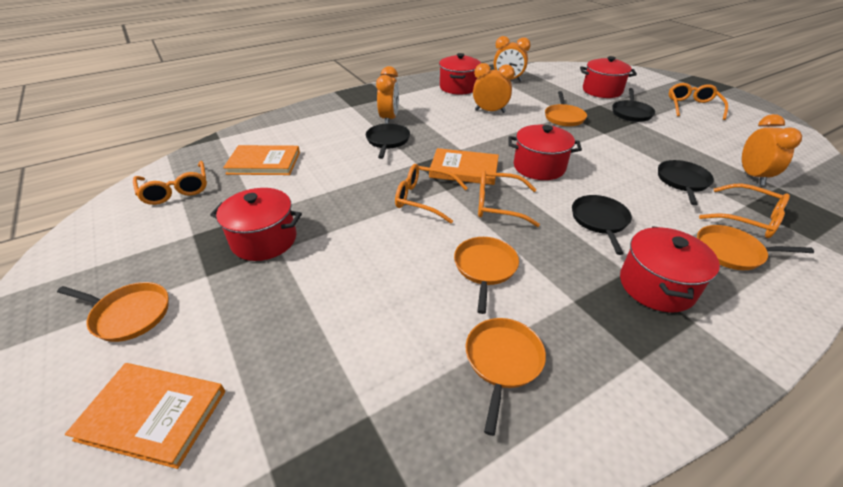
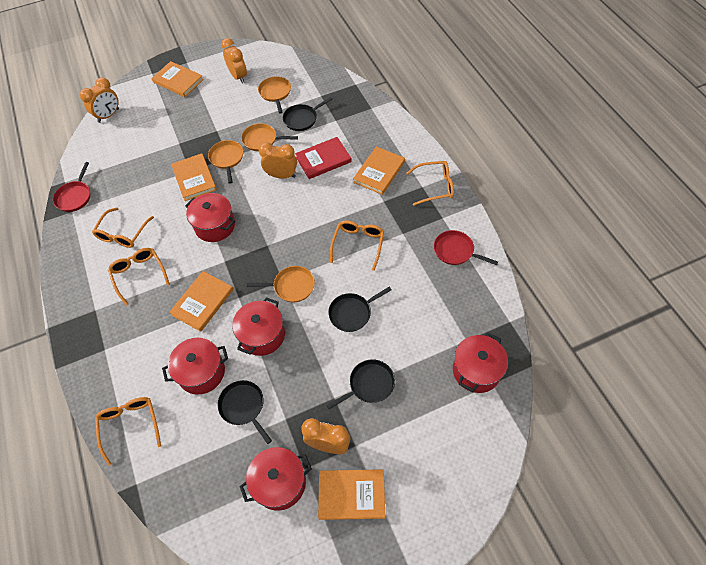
orange book: 3 -> 5
orange pan: 5 -> 4
red book: 0 -> 1
red pan: 0 -> 2

